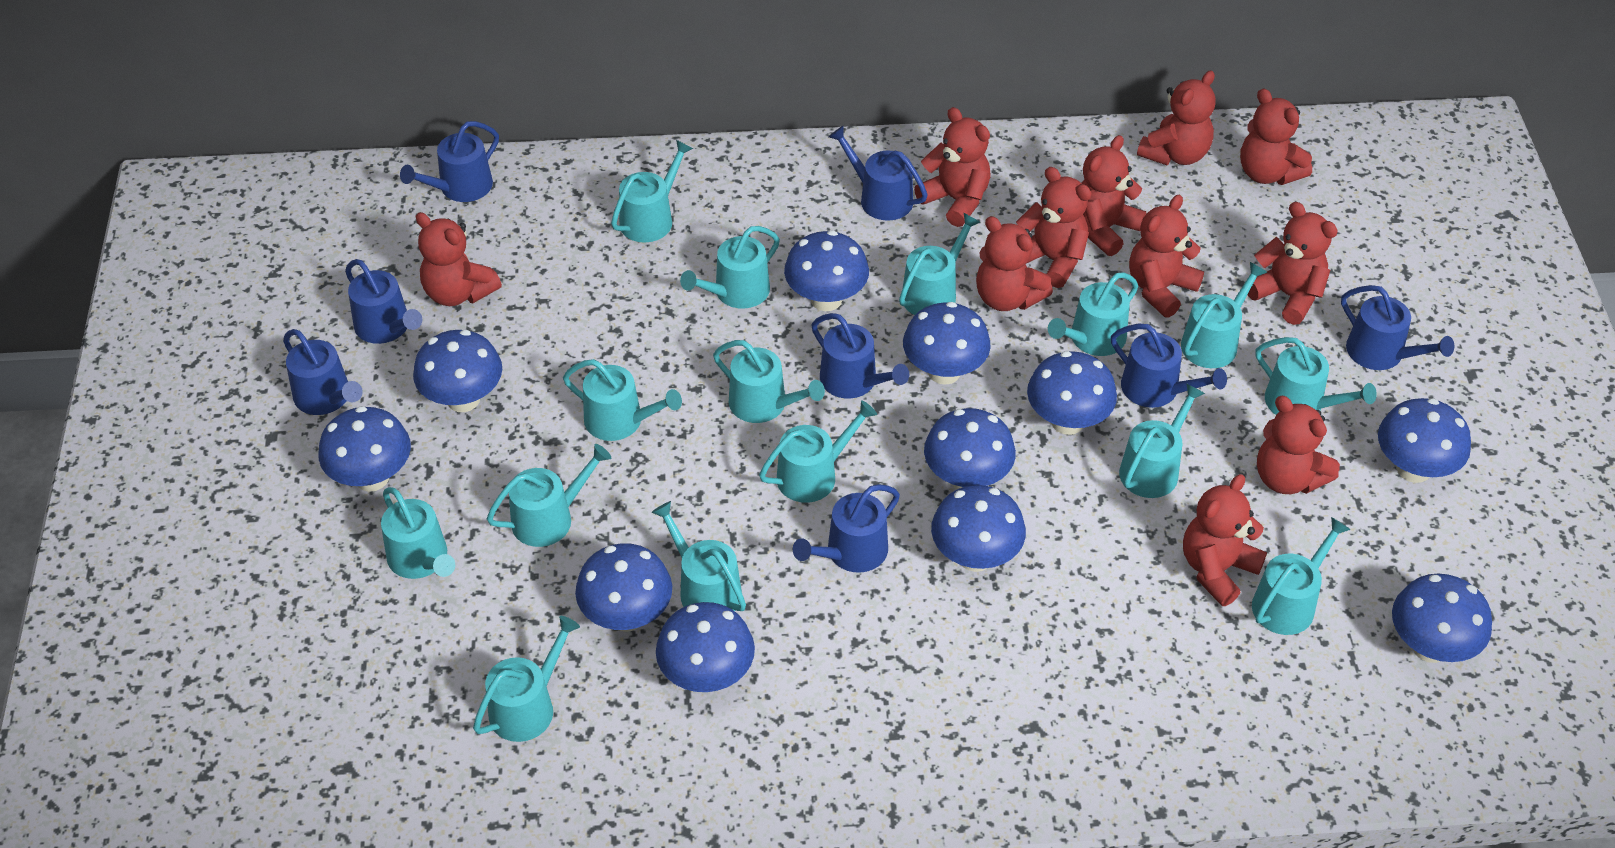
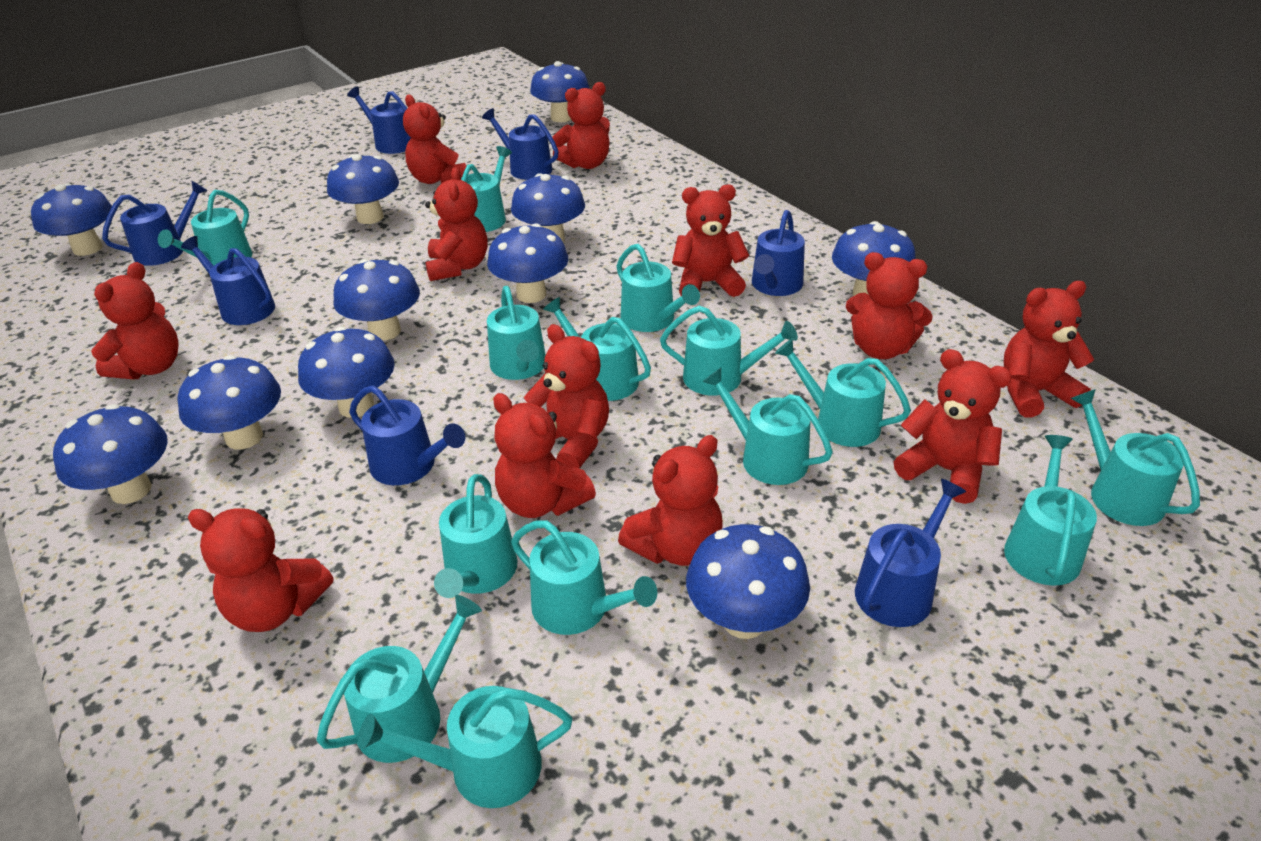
blue watering can: 8 -> 7
red teddy bear: 11 -> 12
turquoise watering can: 15 -> 14

